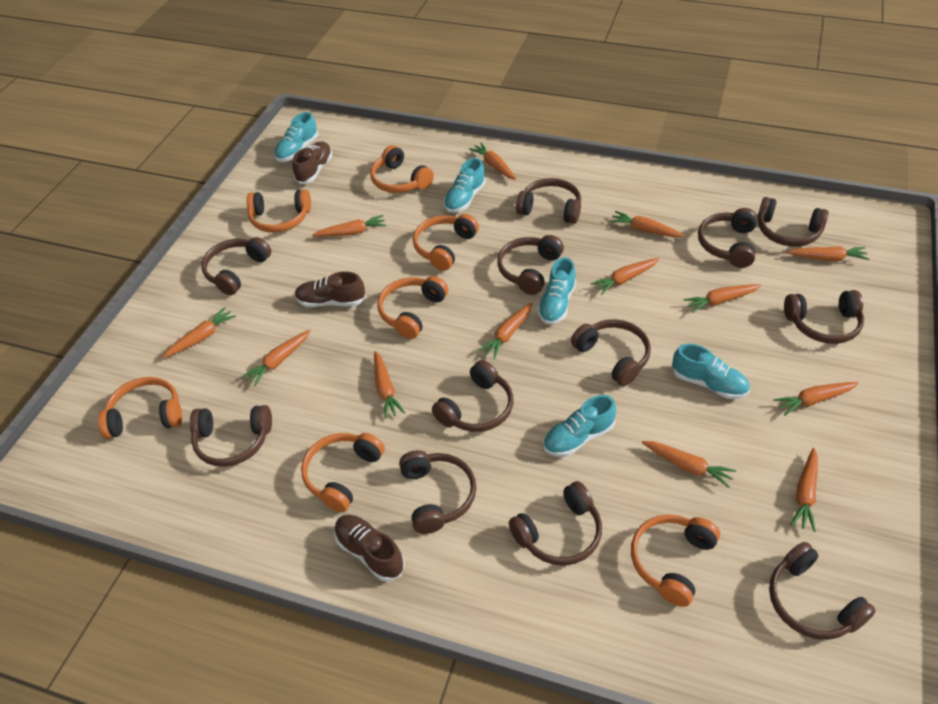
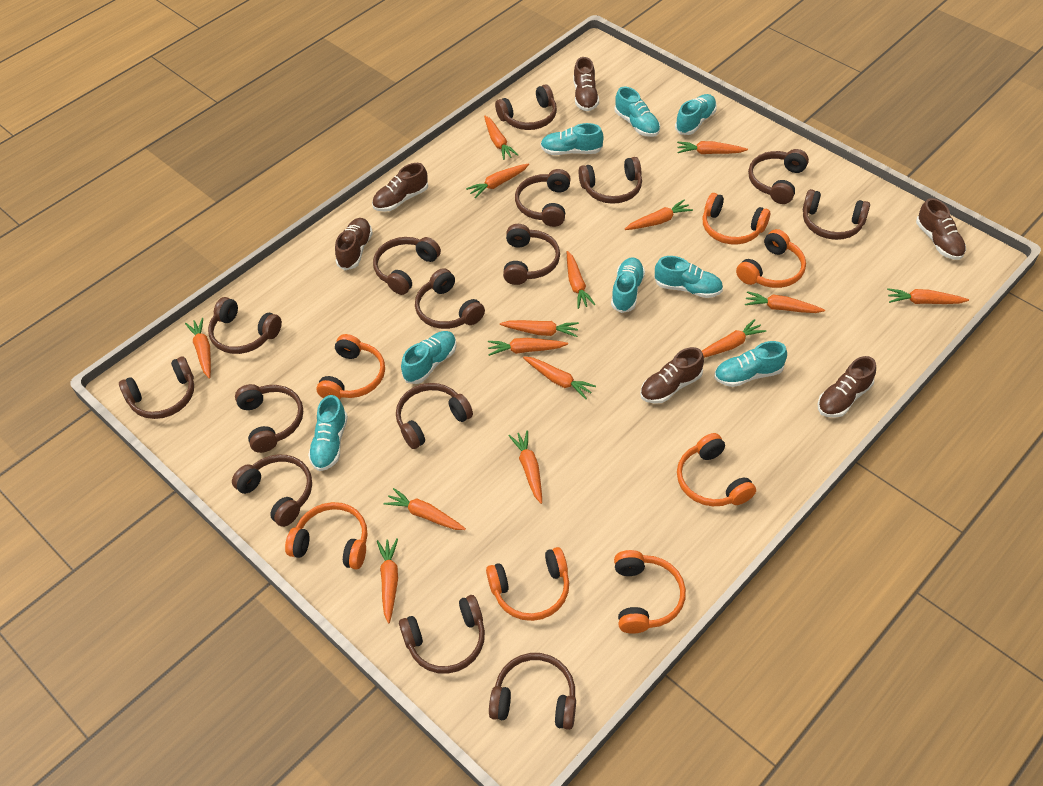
brown headphones: 12 -> 15
brown shoe: 3 -> 6
orange carrot: 13 -> 15
turquoise shoe: 5 -> 8

